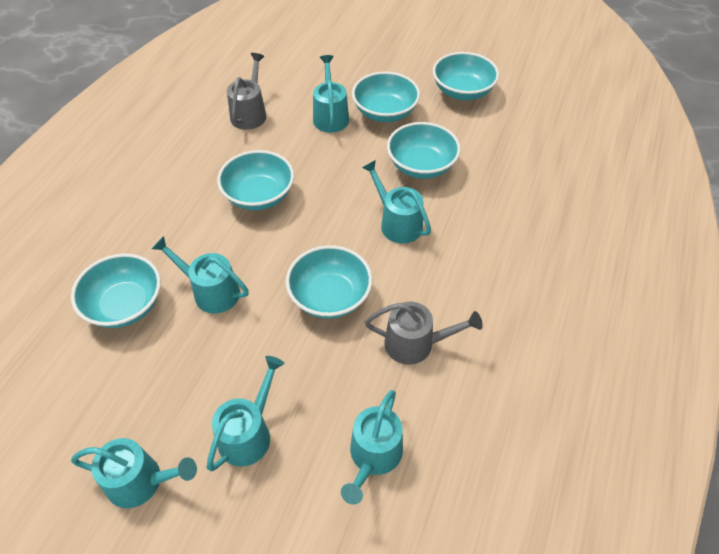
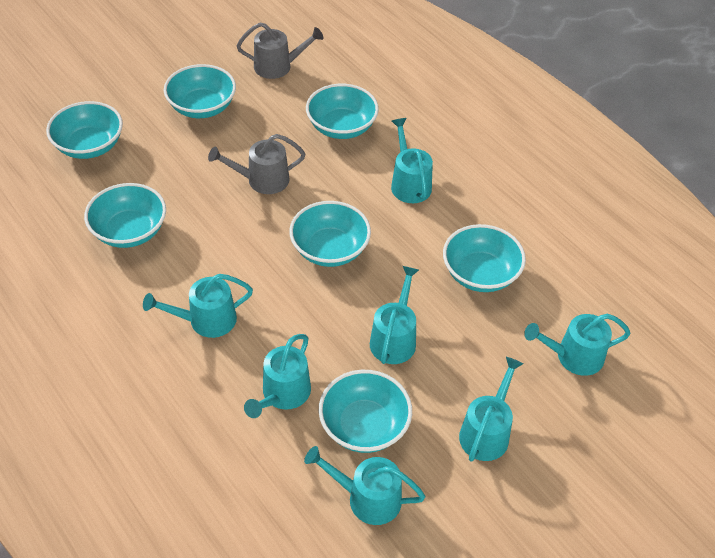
turquoise bowl: 6 -> 7
turquoise watering can: 6 -> 7

